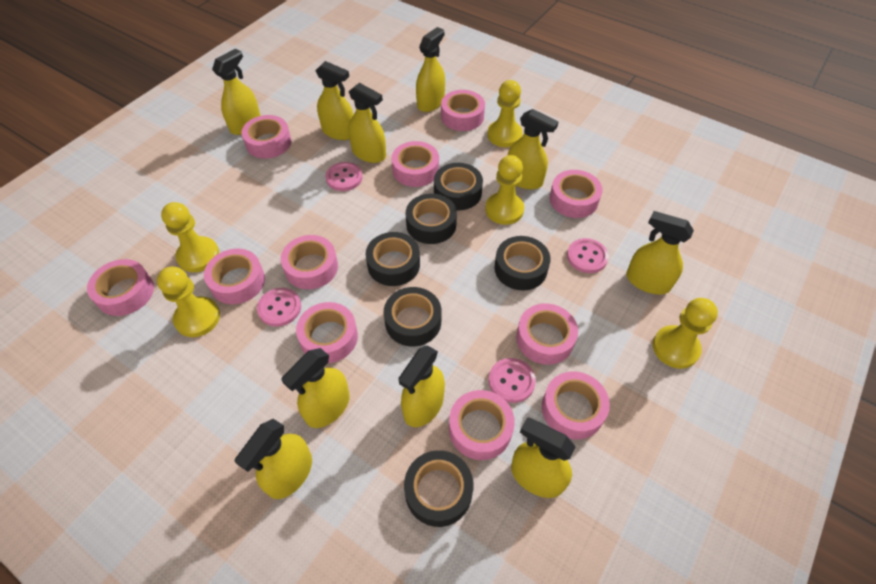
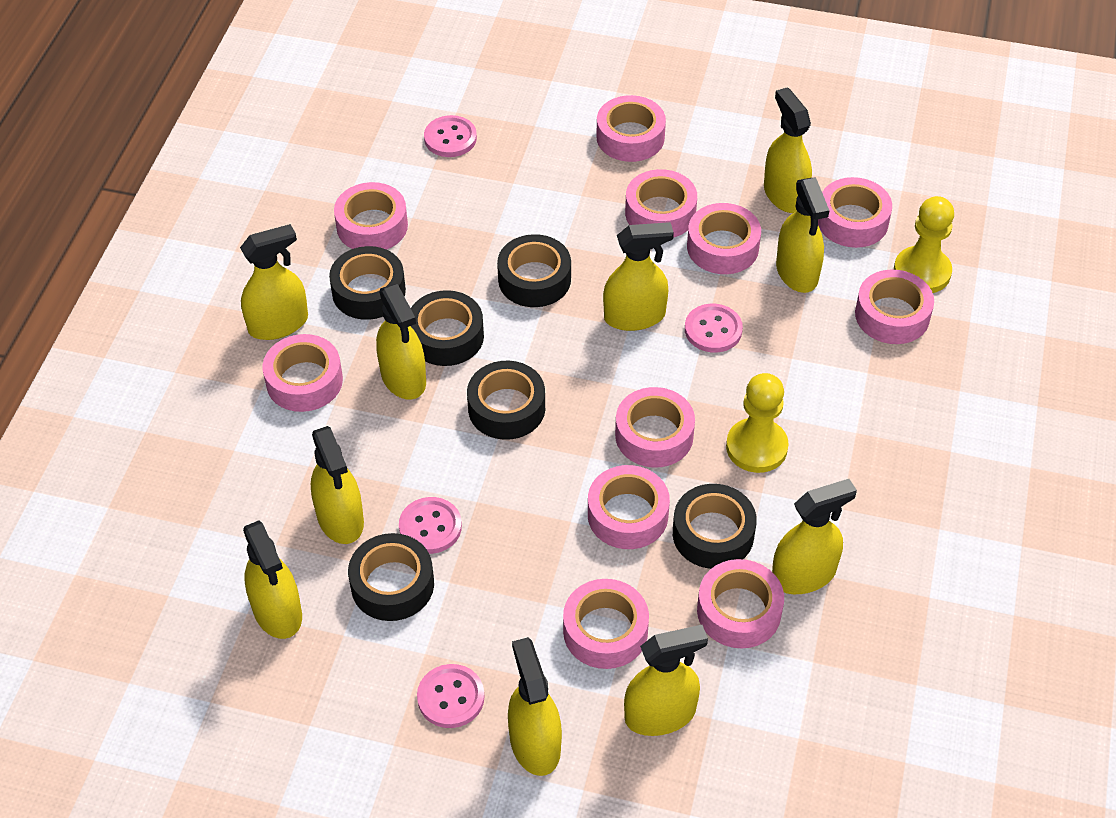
yellow pawn: 5 -> 2

